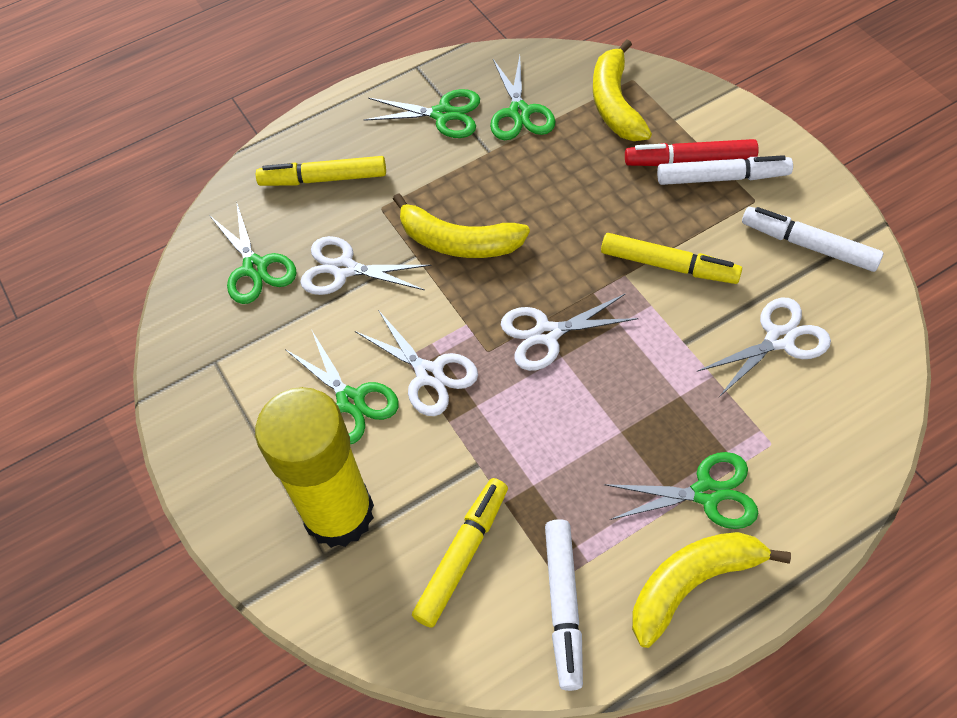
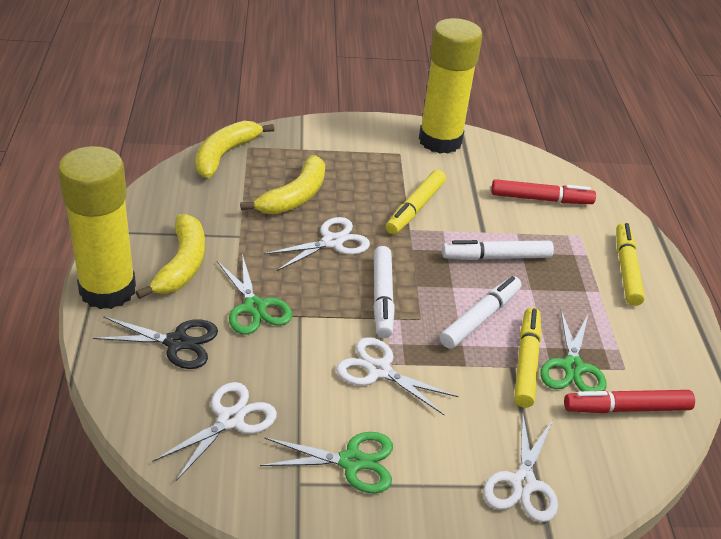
black scissors: 0 -> 1
green scissors: 5 -> 3
red marker: 1 -> 2
yellow glue stick: 1 -> 2

